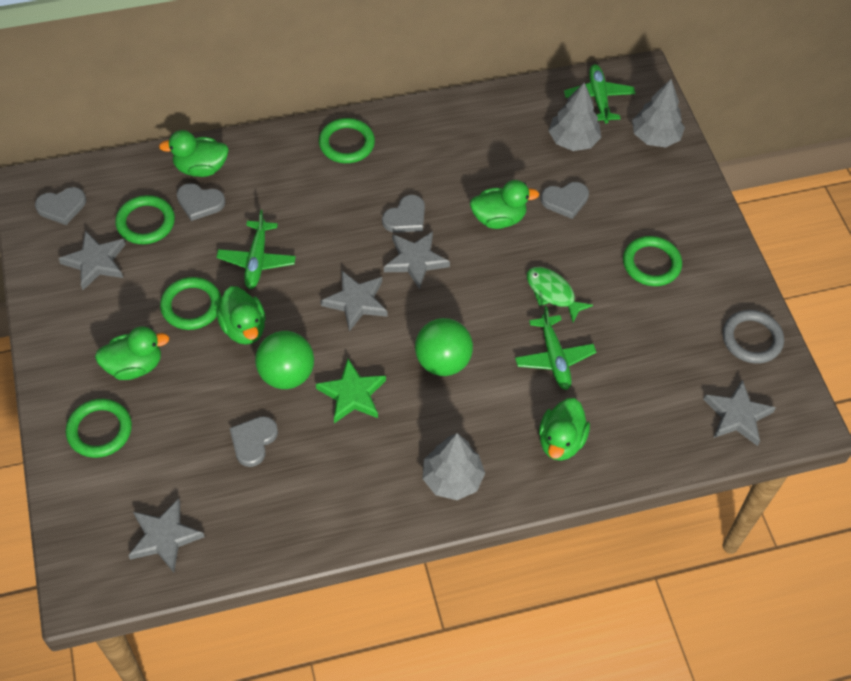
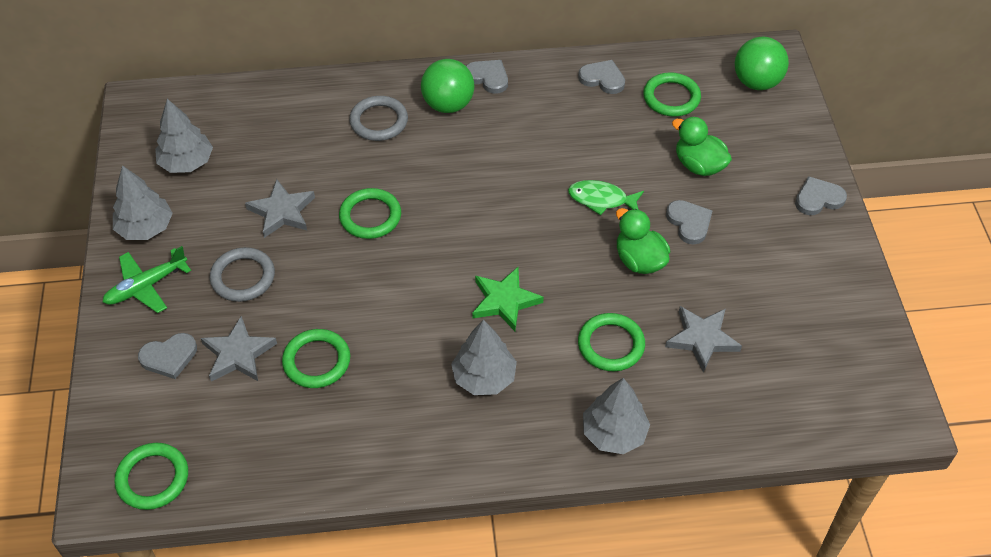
green duck: 5 -> 2
green plane: 3 -> 1
grey ring: 1 -> 2
grey star: 5 -> 3
grey tree: 3 -> 4

